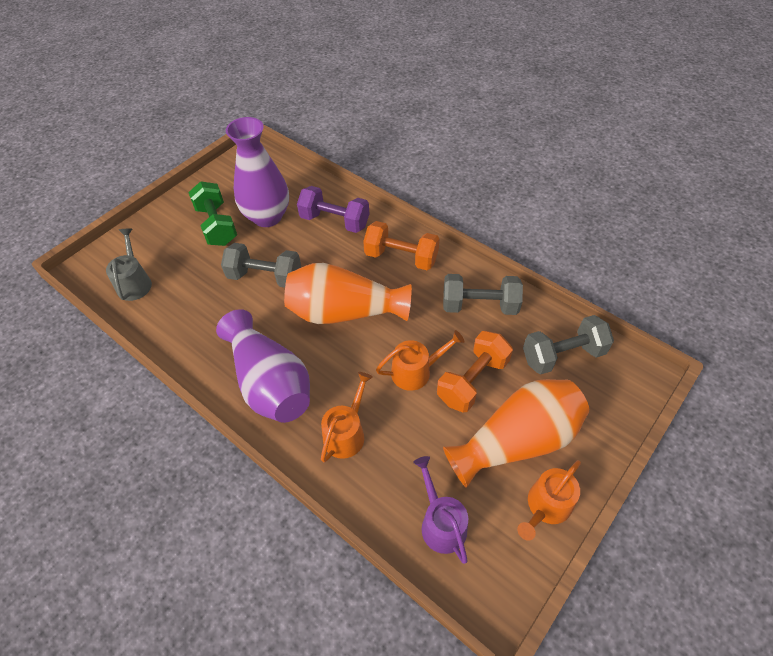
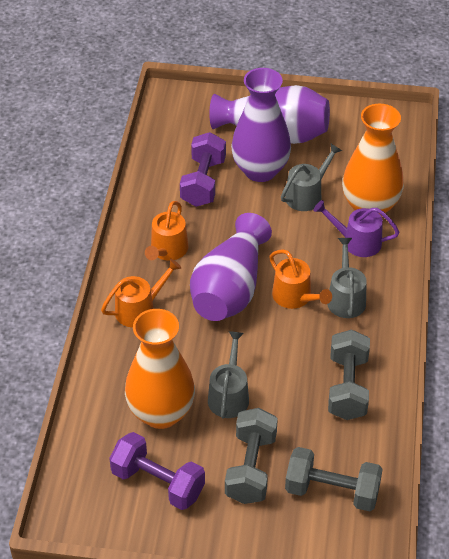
green dumbbell: 1 -> 0
grey watering can: 1 -> 3
orange dumbbell: 2 -> 0
purple dumbbell: 1 -> 2
purple vase: 2 -> 3

